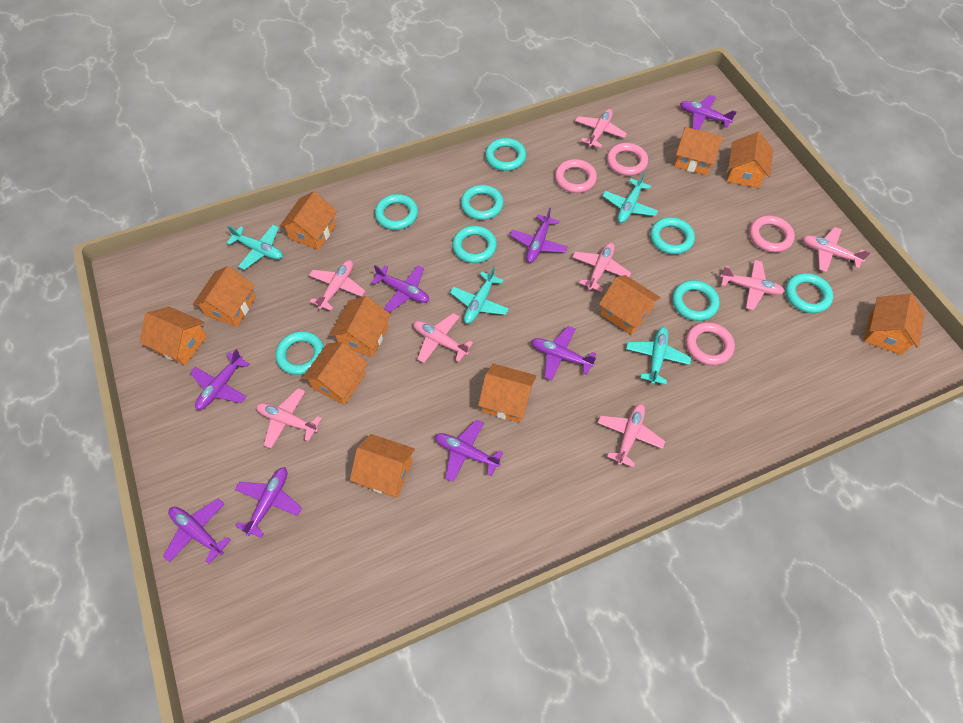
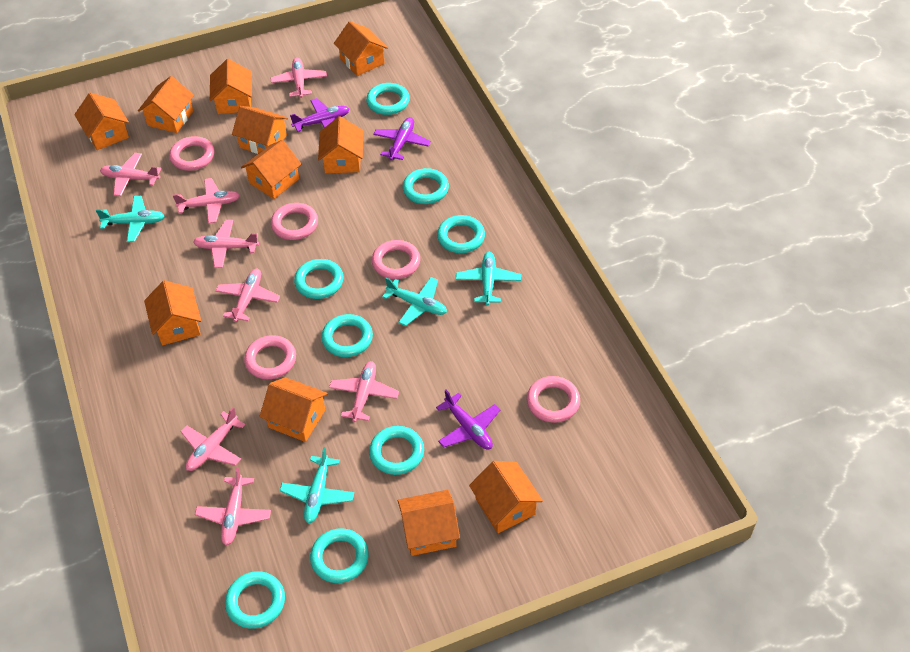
pink ring: 4 -> 5
purple plane: 8 -> 3

